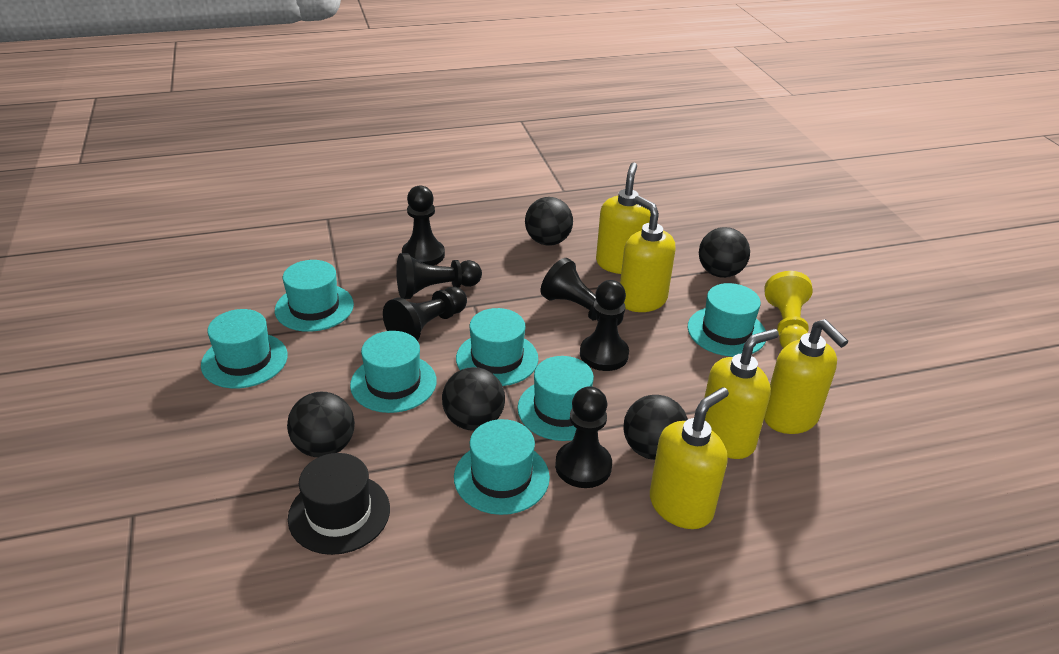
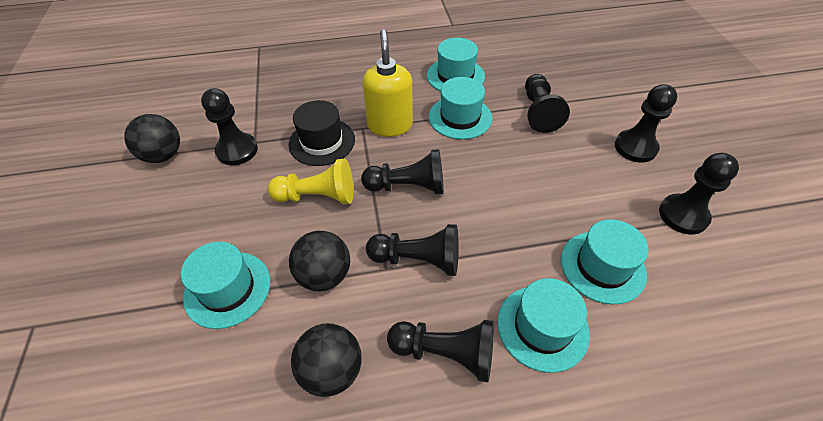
black ball: 5 -> 3
black pawn: 6 -> 7
turquoise hat: 7 -> 5
yellow soap dispenser: 5 -> 1

